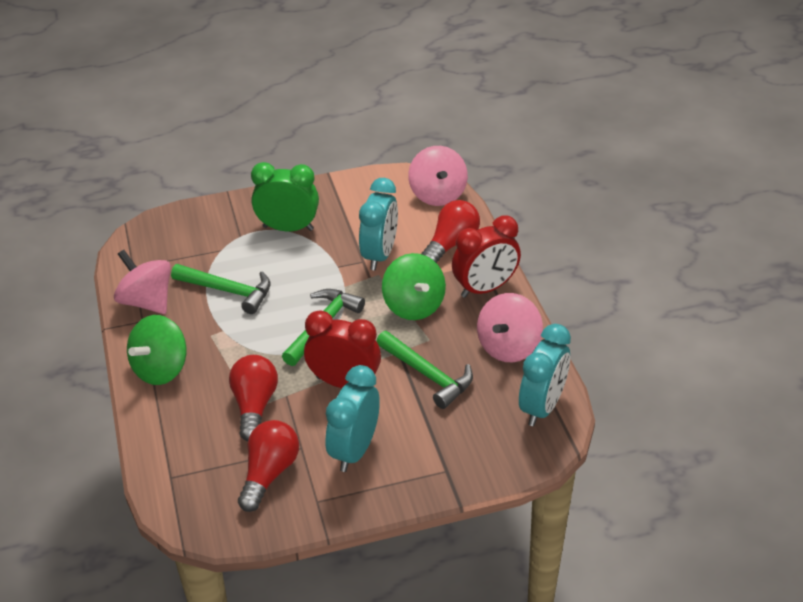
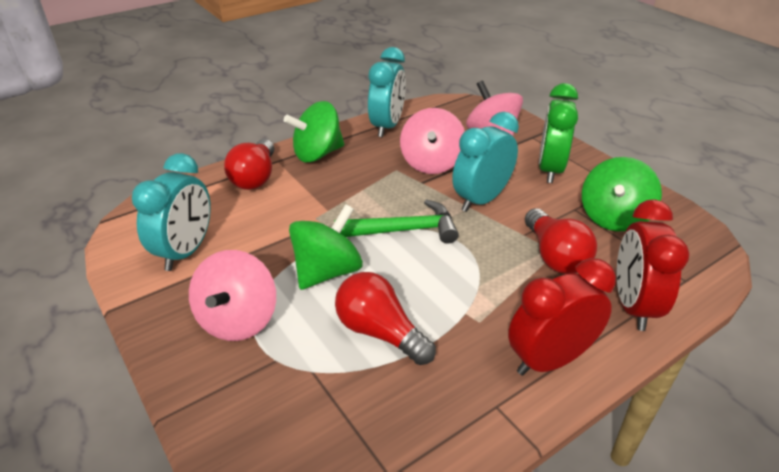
green hammer: 3 -> 1
green spinning top: 2 -> 3

